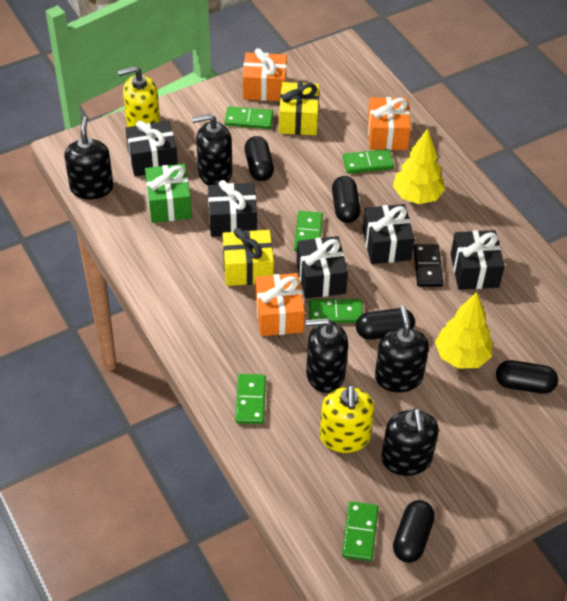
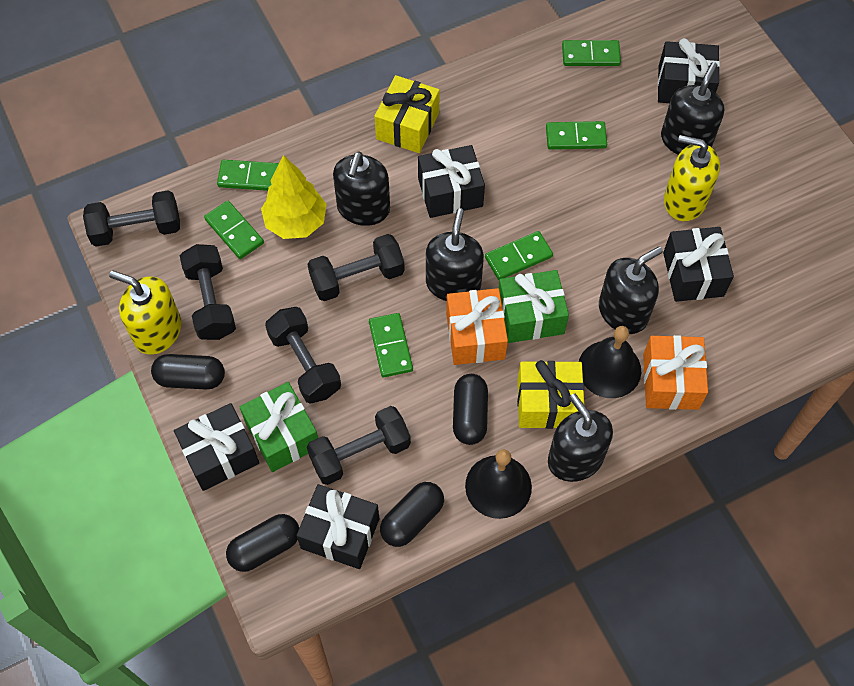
black bell: 0 -> 2
black capsule: 5 -> 4
black domino: 1 -> 0
black dumbbell: 0 -> 5
green gift: 1 -> 2
orange gift: 3 -> 2
yellow tree: 2 -> 1

